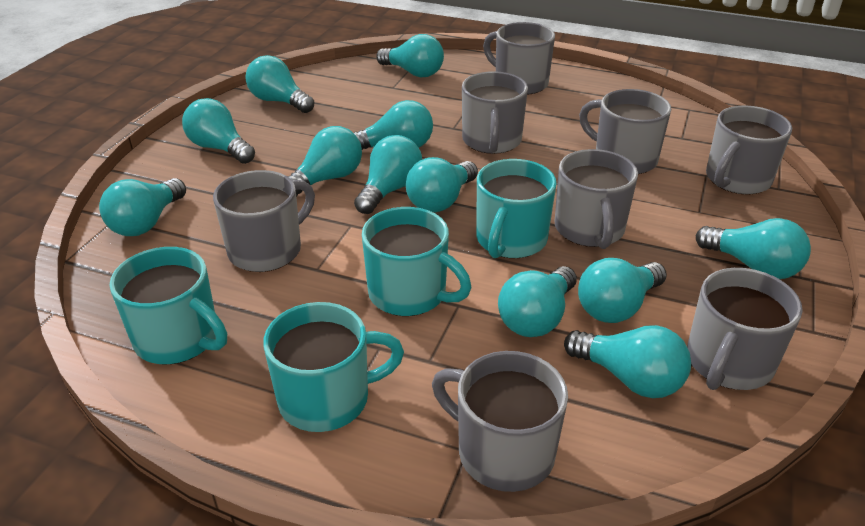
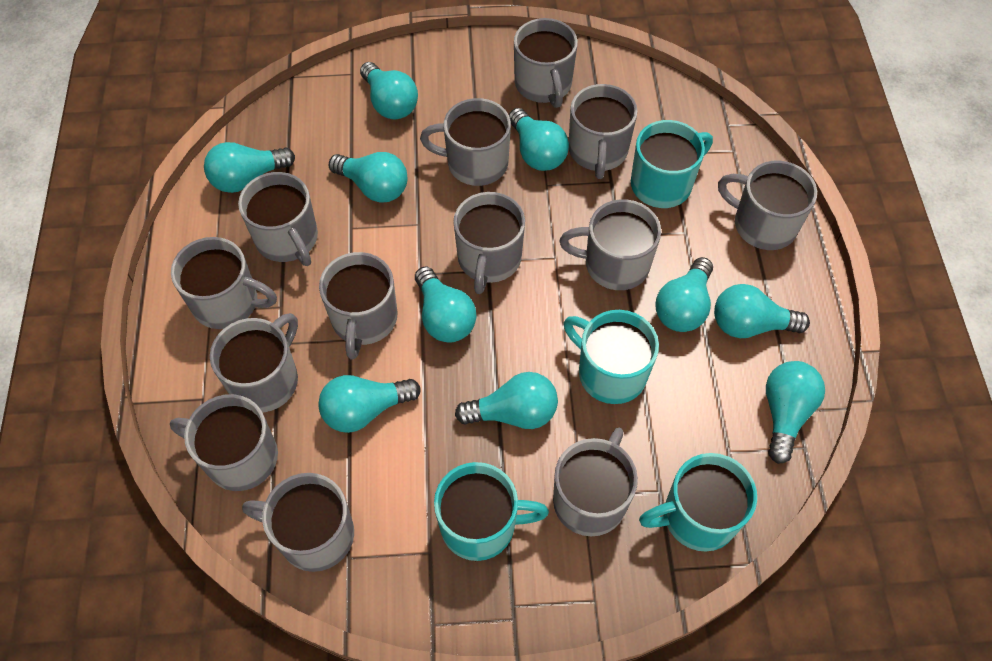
grey mug: 8 -> 13
turquoise light bulb: 12 -> 10

